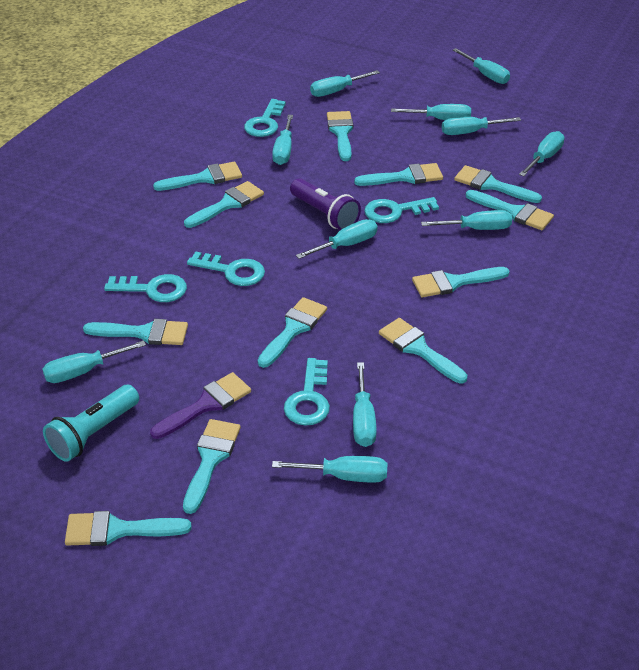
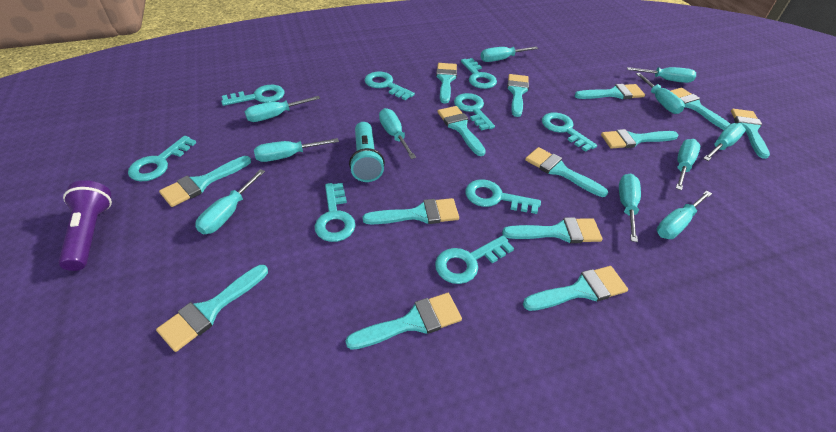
purple brush: 1 -> 0
turquoise brush: 12 -> 14
turquoise key: 5 -> 9

